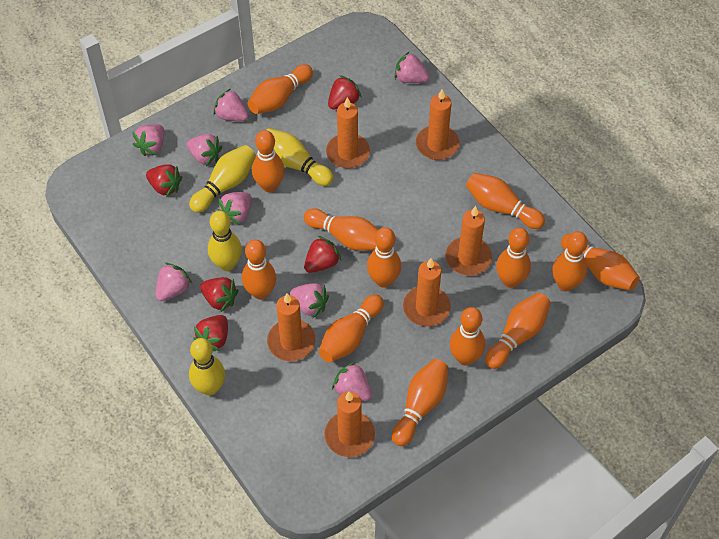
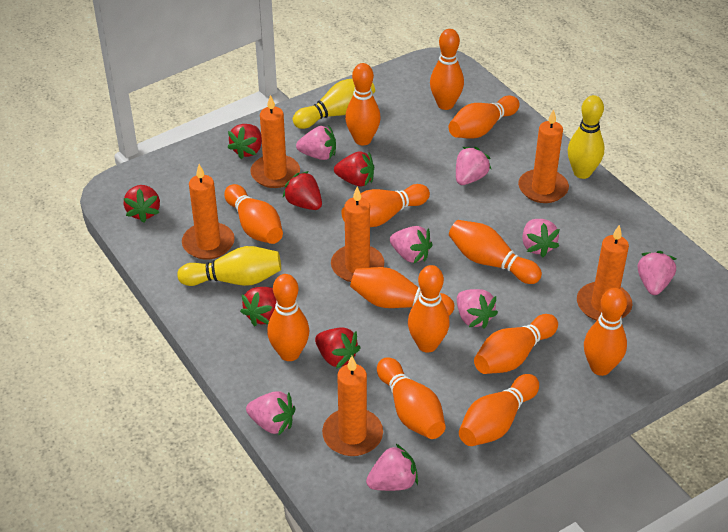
red strawberry: 5 -> 6
yellow bowling pin: 4 -> 3

